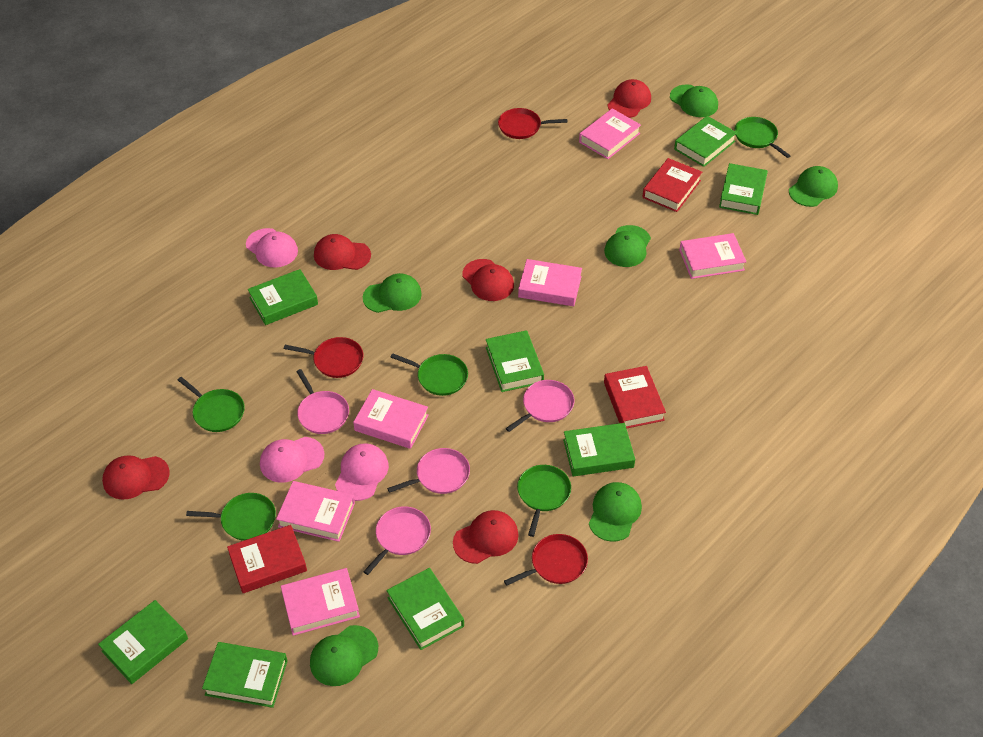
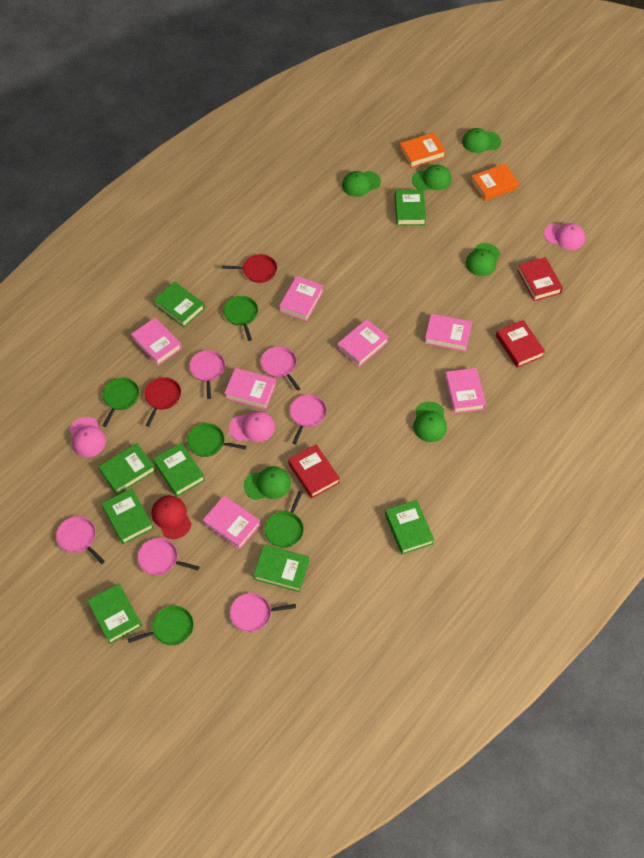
orange book: 0 -> 2
pink book: 6 -> 7
pink pan: 4 -> 6
red cap: 5 -> 1
red pan: 3 -> 2

